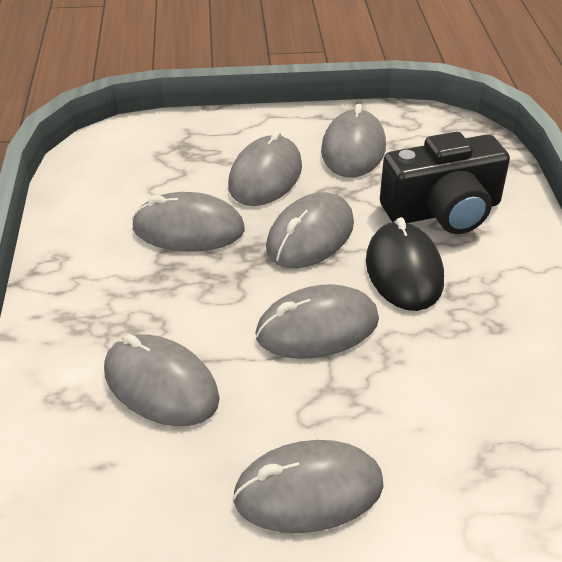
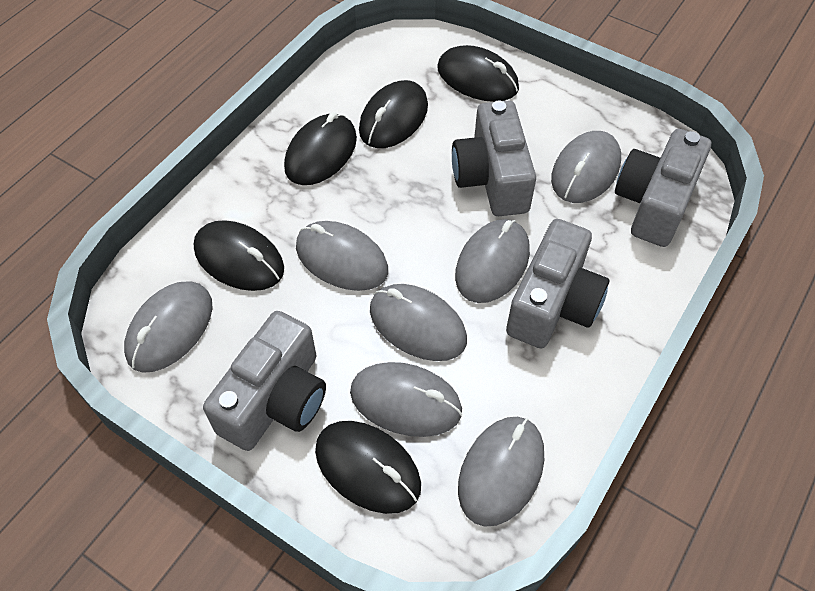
black camera: 1 -> 0
black mouse: 1 -> 5
grey camera: 0 -> 4

